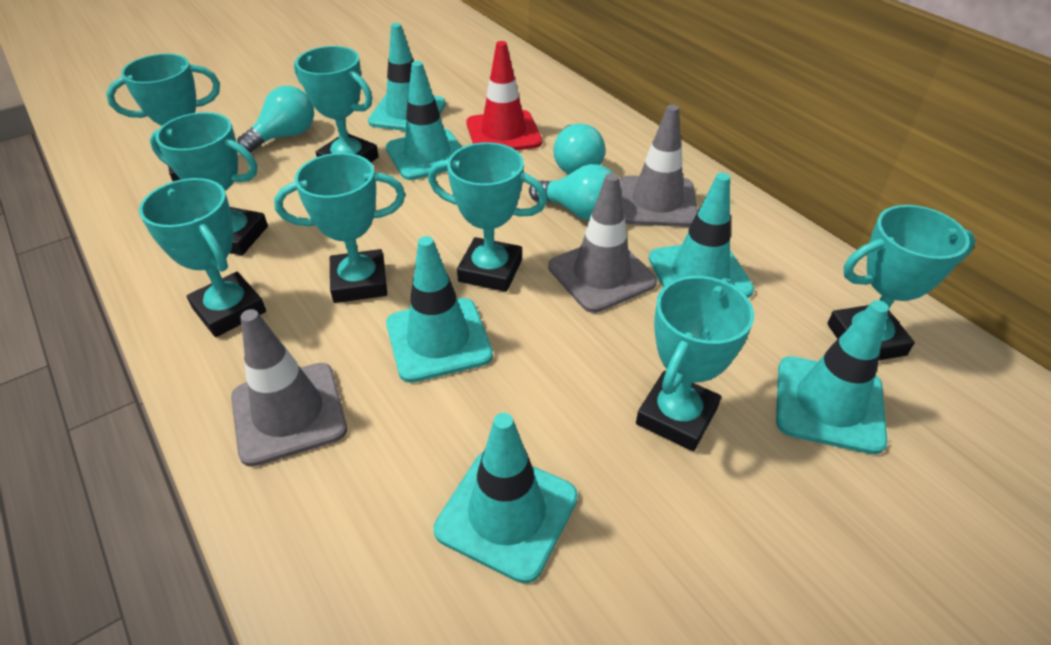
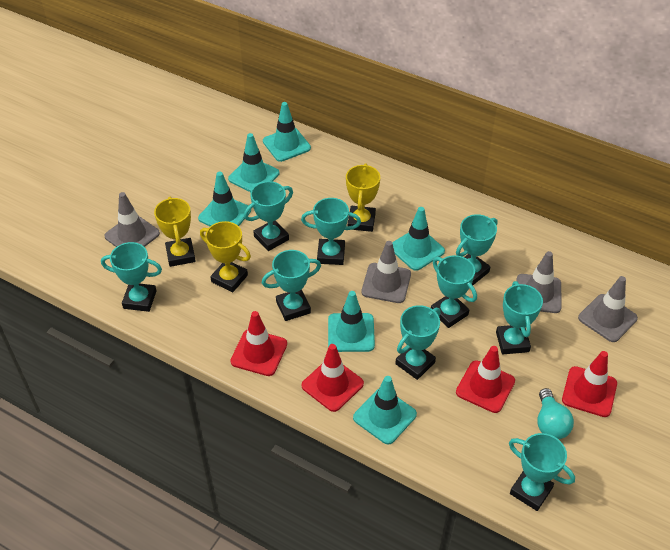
grey traffic cone: 3 -> 4
red traffic cone: 1 -> 4
turquoise light bulb: 3 -> 1
turquoise trophy: 8 -> 9
yellow trophy: 0 -> 3

